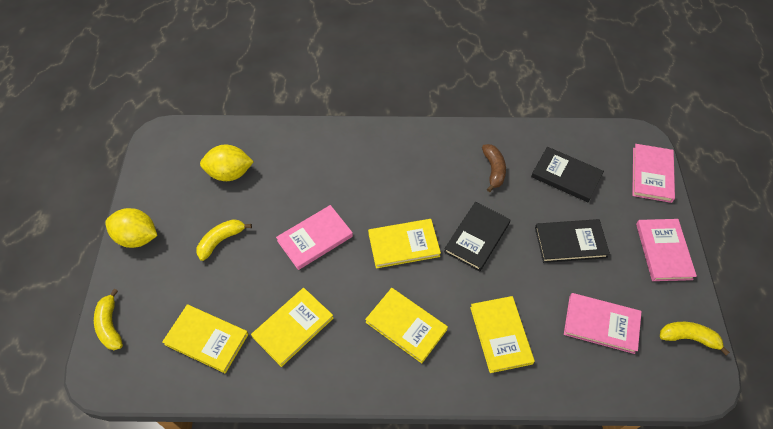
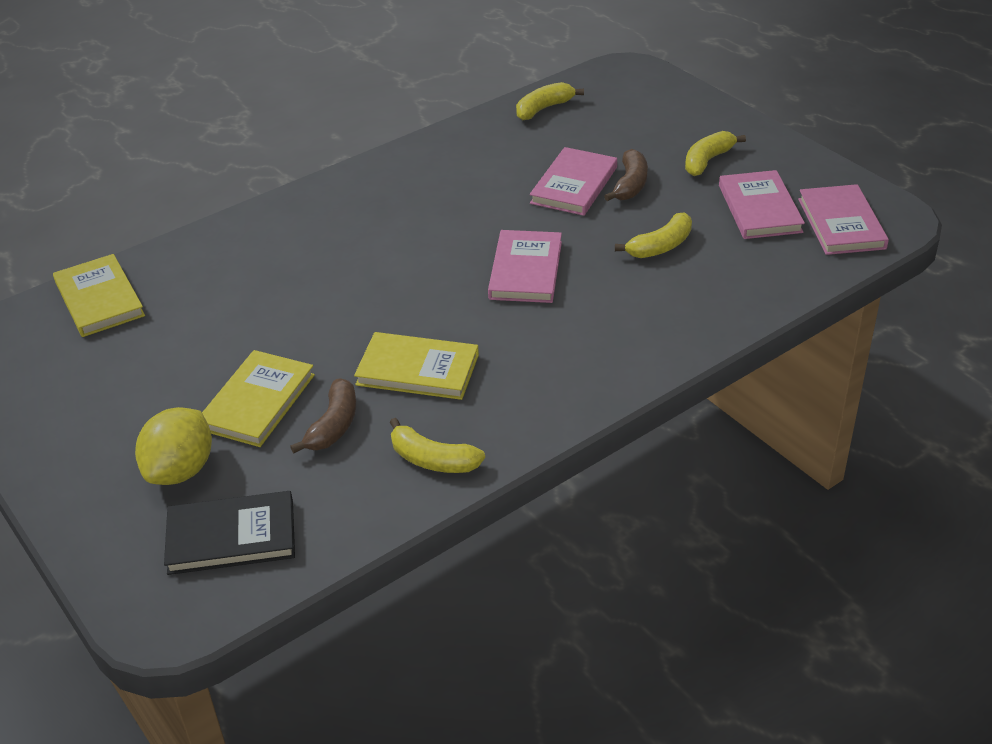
black book: 3 -> 1
brown banana: 1 -> 2
yellow banana: 3 -> 4
yellow book: 5 -> 3
yellow lemon: 2 -> 1

